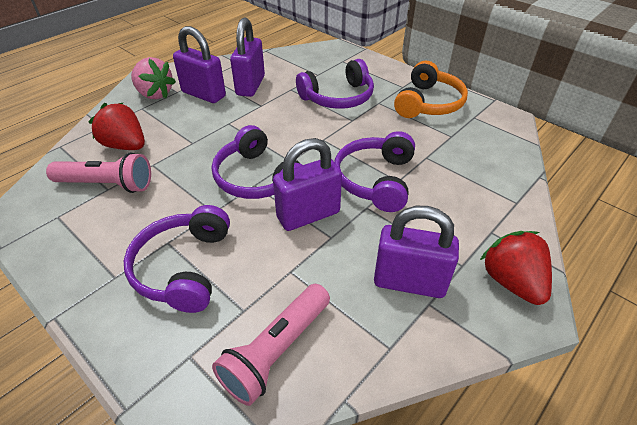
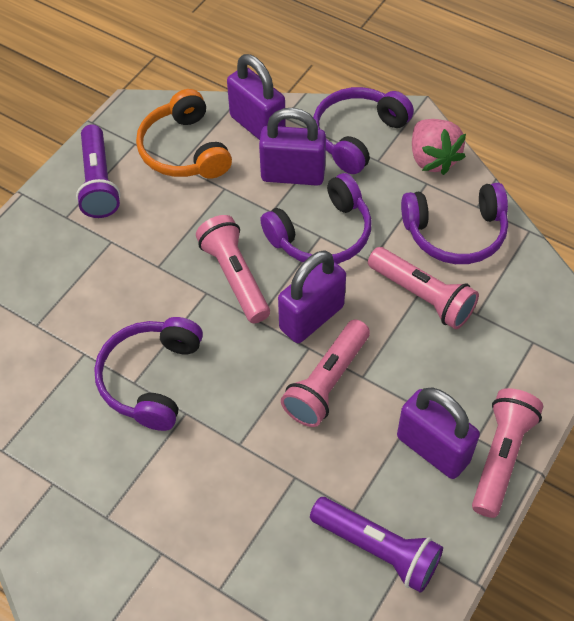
pink flashlight: 2 -> 4
purple flashlight: 0 -> 2
red strawberry: 2 -> 0

